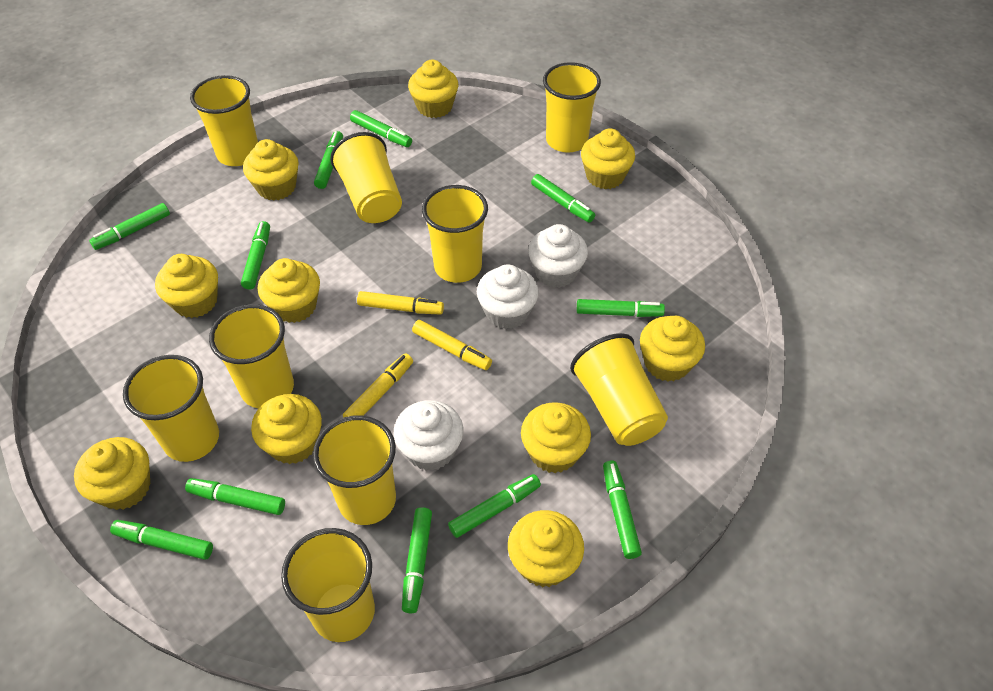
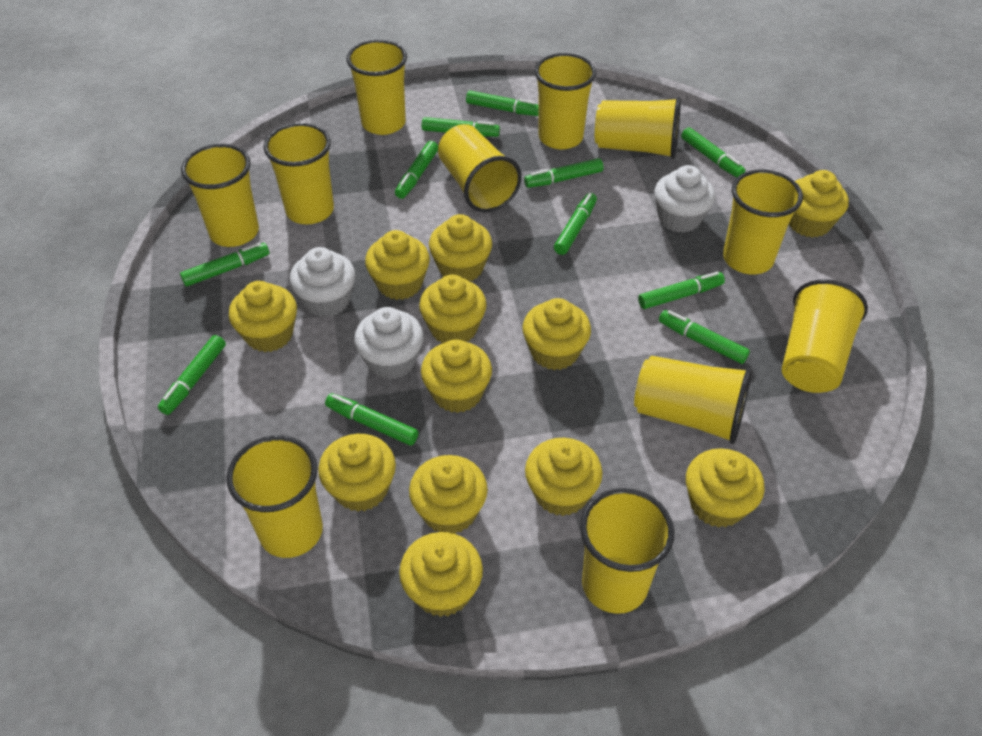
yellow cup: 9 -> 11
yellow cupcake: 10 -> 12
yellow marker: 3 -> 0

